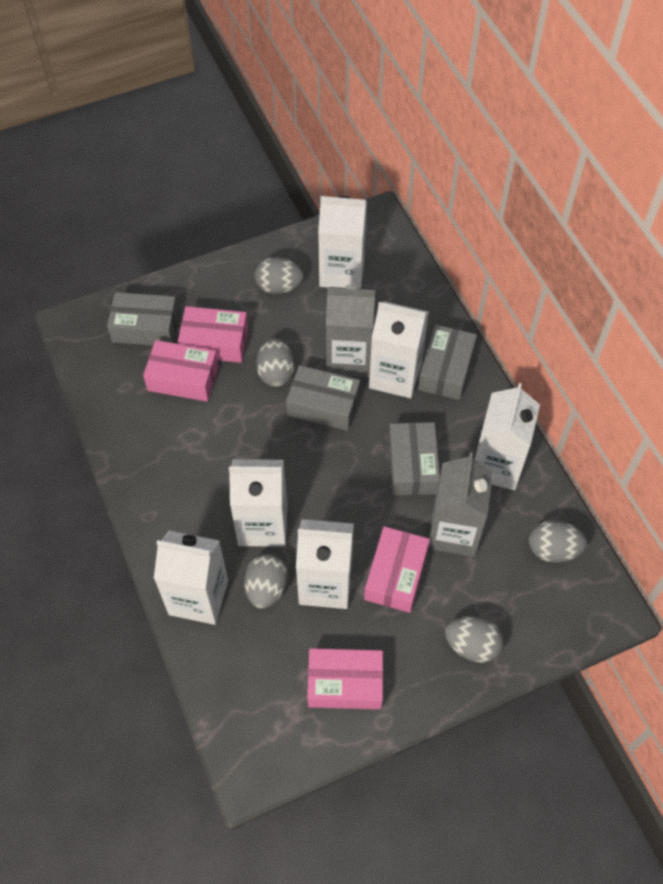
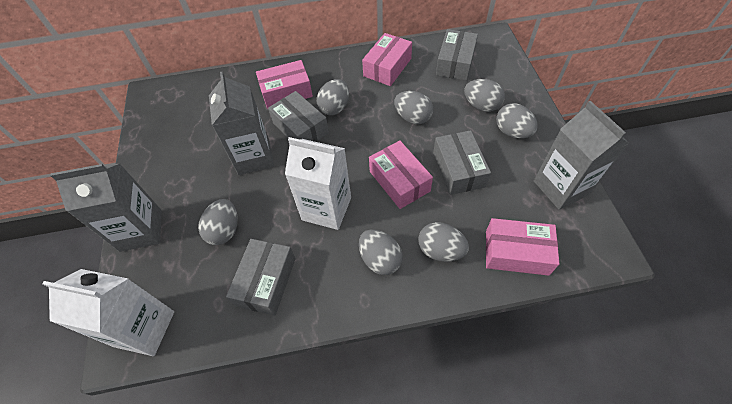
grey carton: 2 -> 3
grey egg: 5 -> 7
white carton: 6 -> 2

